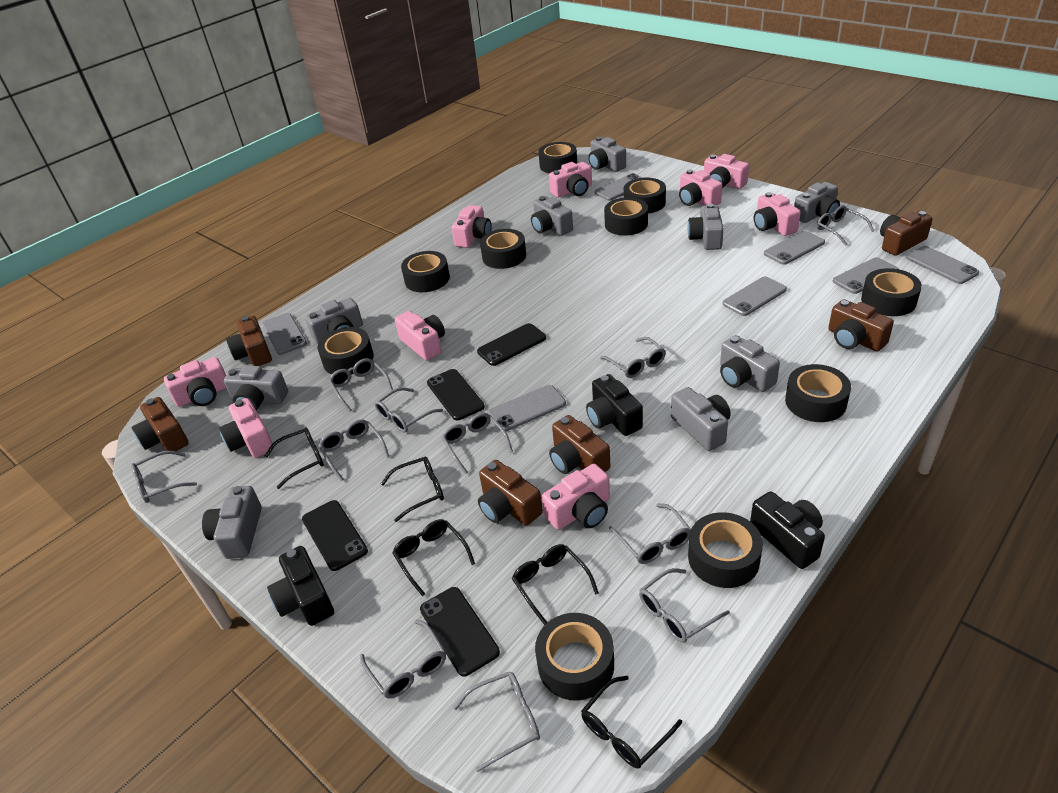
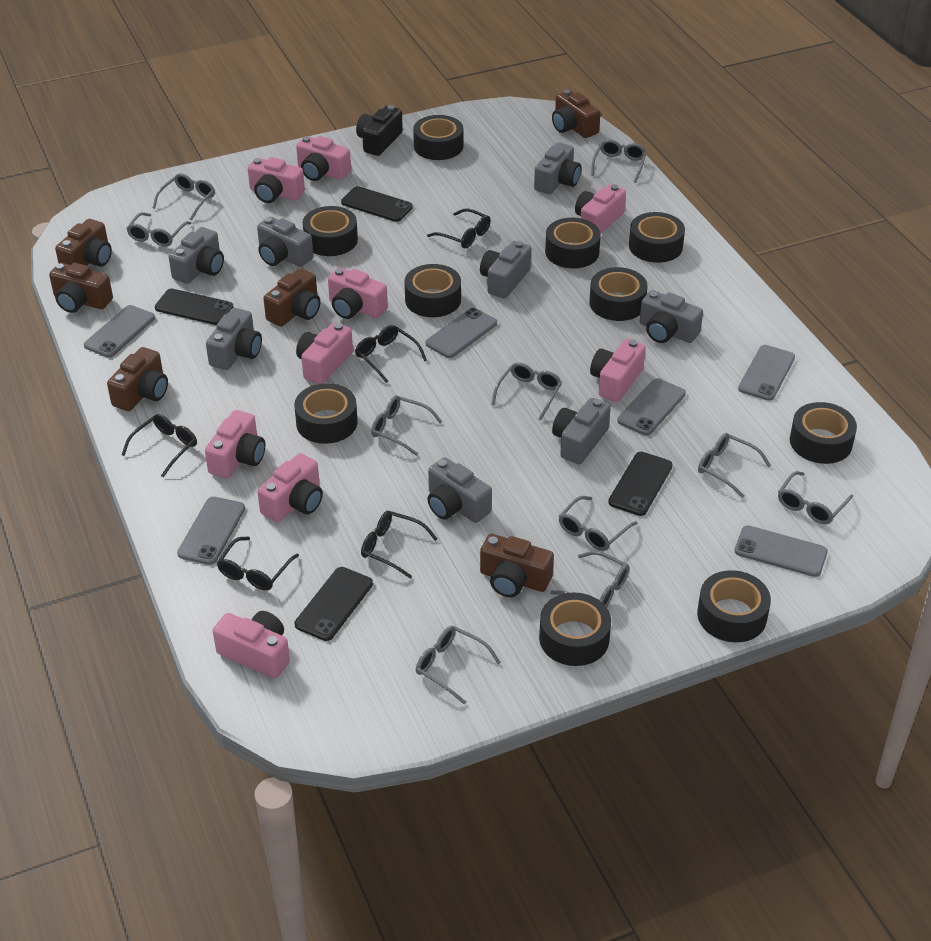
black camera: 3 -> 1
grey camera: 9 -> 8
grey glasses: 11 -> 10
grey phone: 7 -> 6

